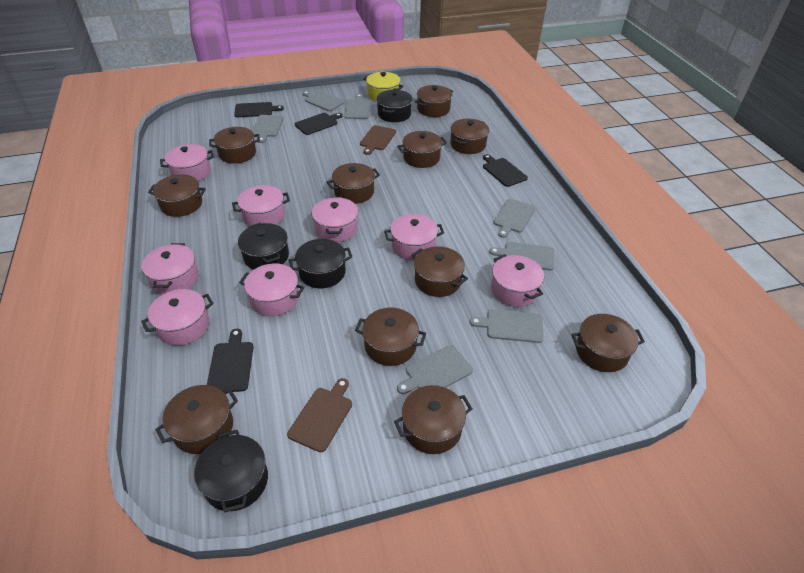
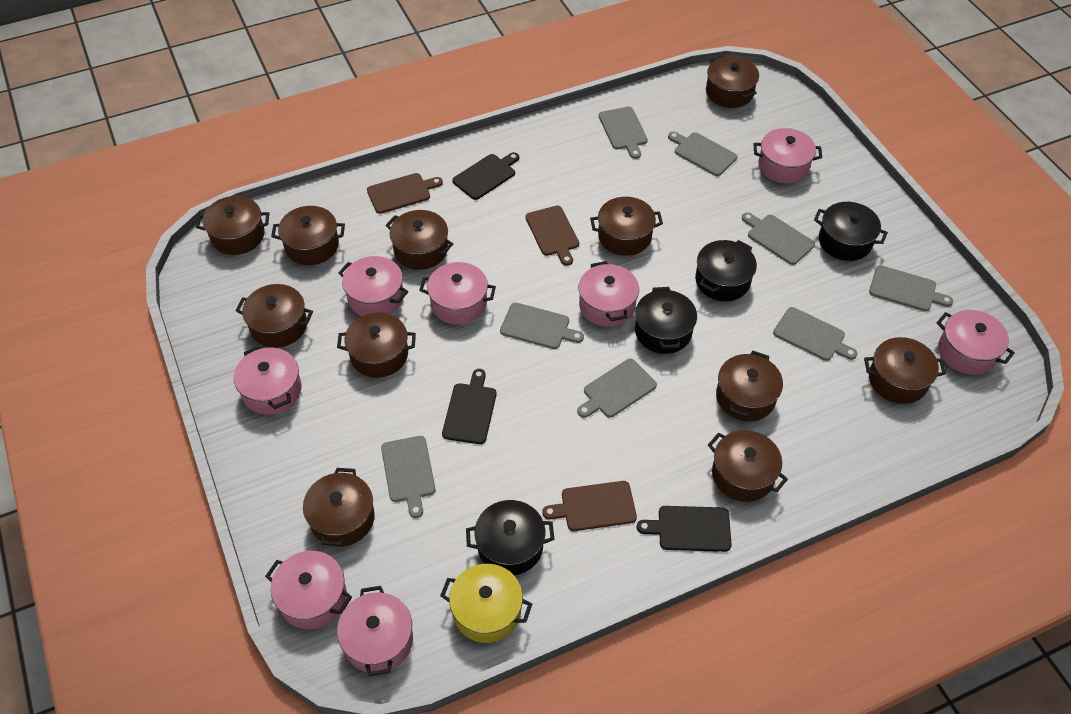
black cutting board: 4 -> 3
brown cutting board: 2 -> 3
grey cutting board: 7 -> 8

